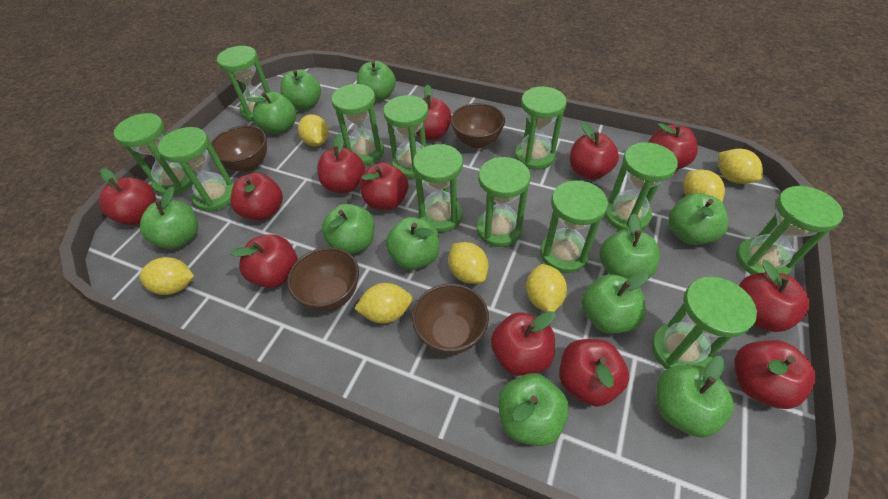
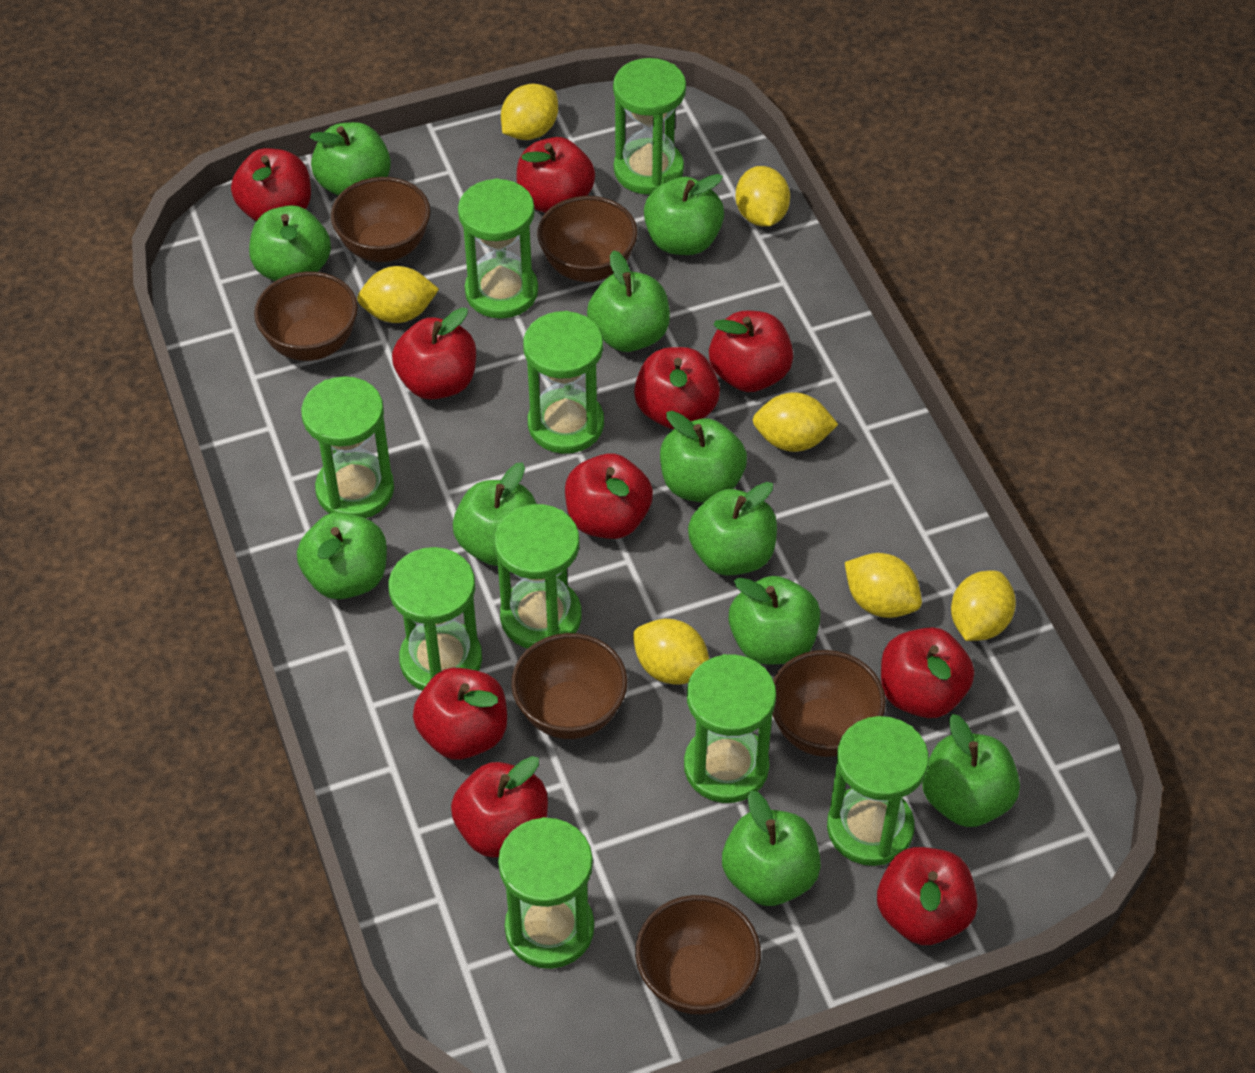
brown bowl: 4 -> 6
green hourglass: 12 -> 9
red apple: 12 -> 10

